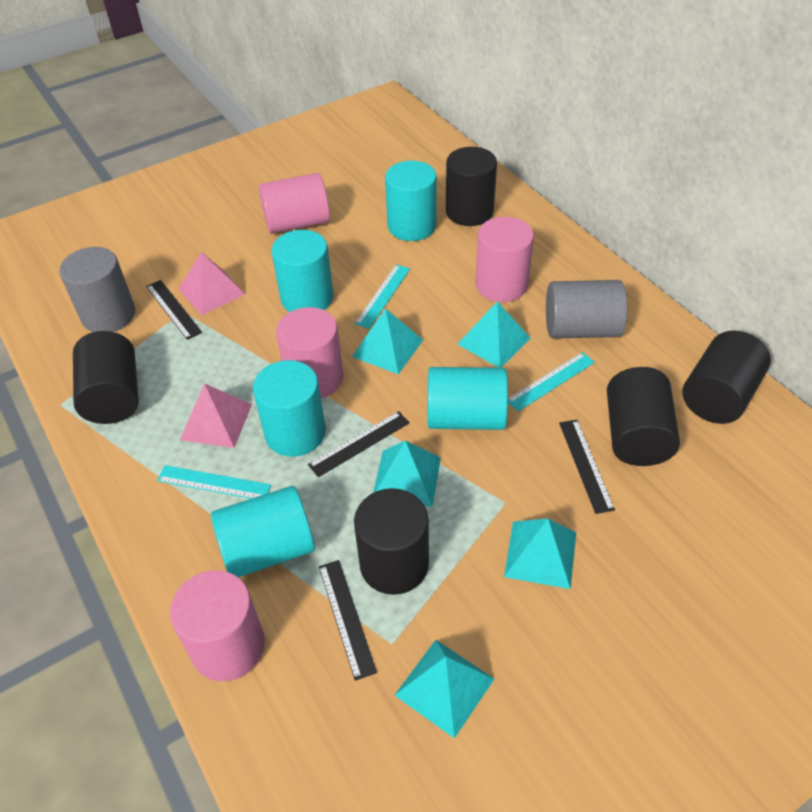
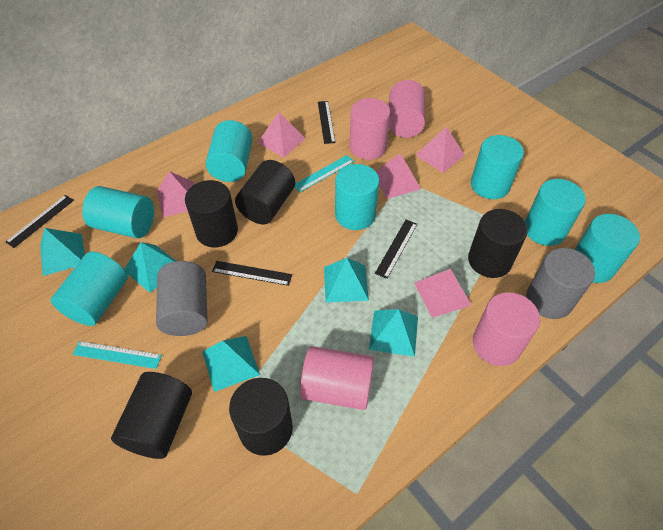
pink pyramid: 2 -> 5
turquoise cylinder: 5 -> 7
turquoise ruler: 3 -> 2

